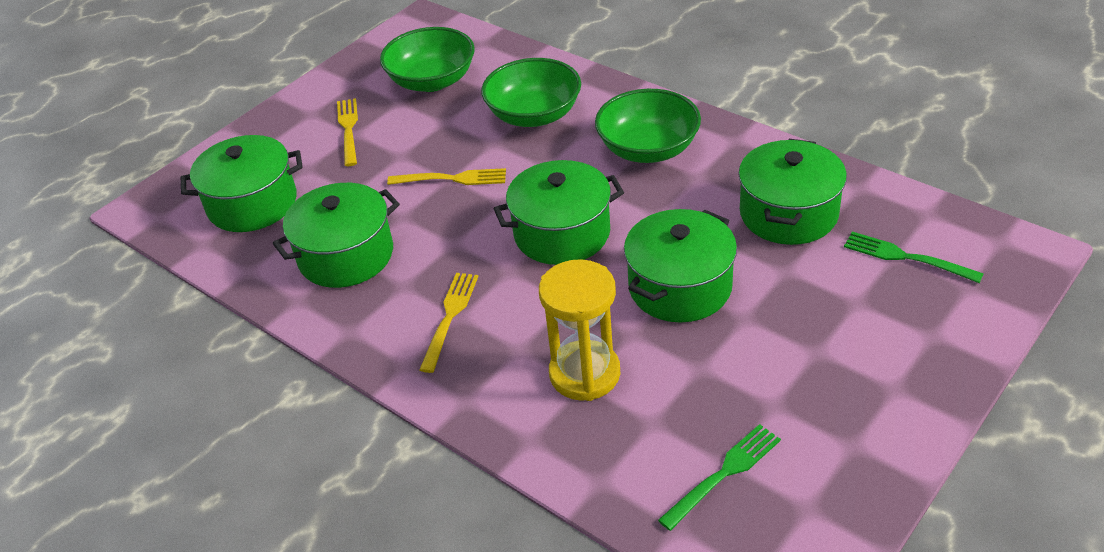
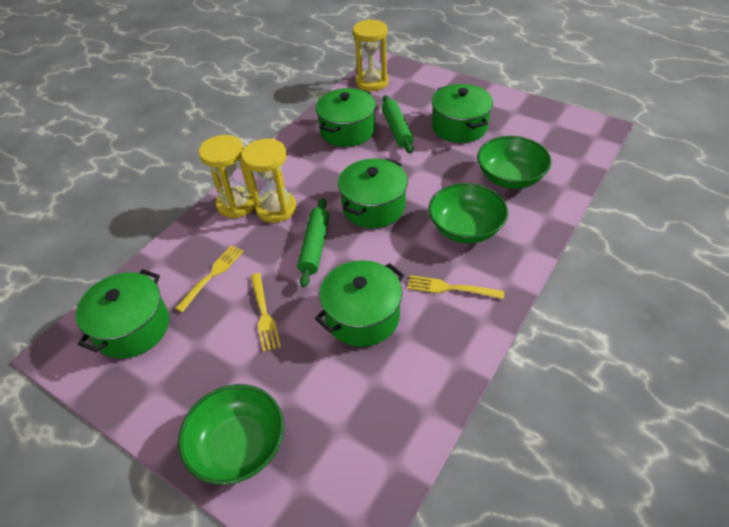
green fork: 2 -> 0
green rolling pin: 0 -> 2
yellow hourglass: 1 -> 3

